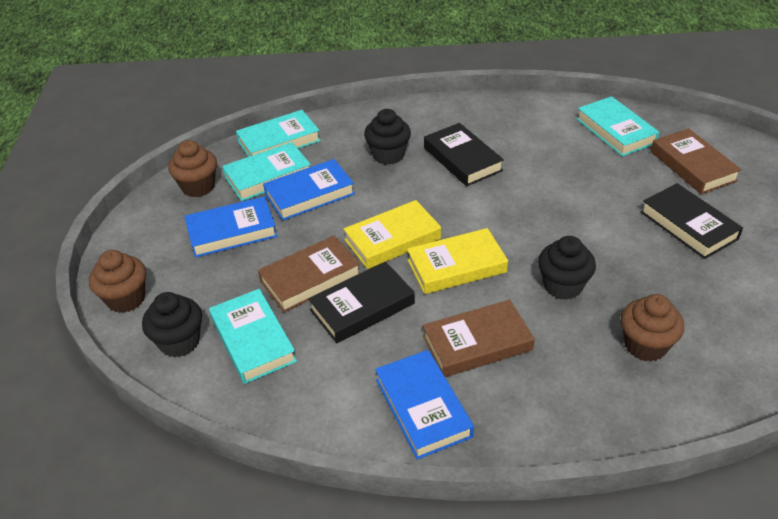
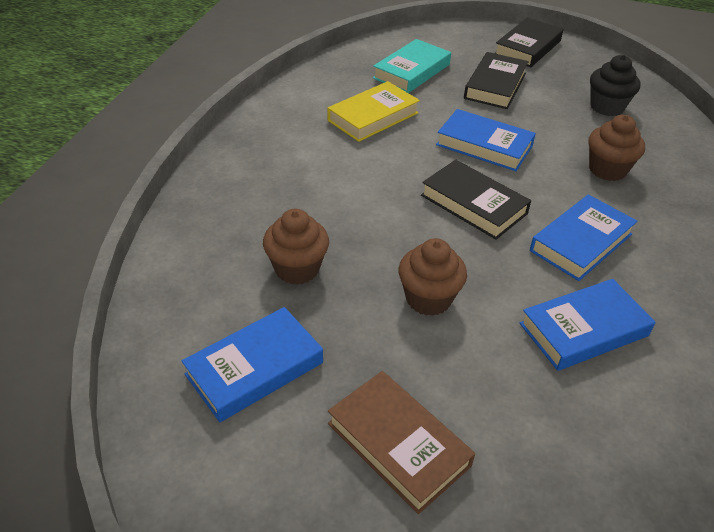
black cupcake: 3 -> 1
blue book: 3 -> 4
brown book: 3 -> 1
turquoise book: 4 -> 1
yellow book: 2 -> 1

